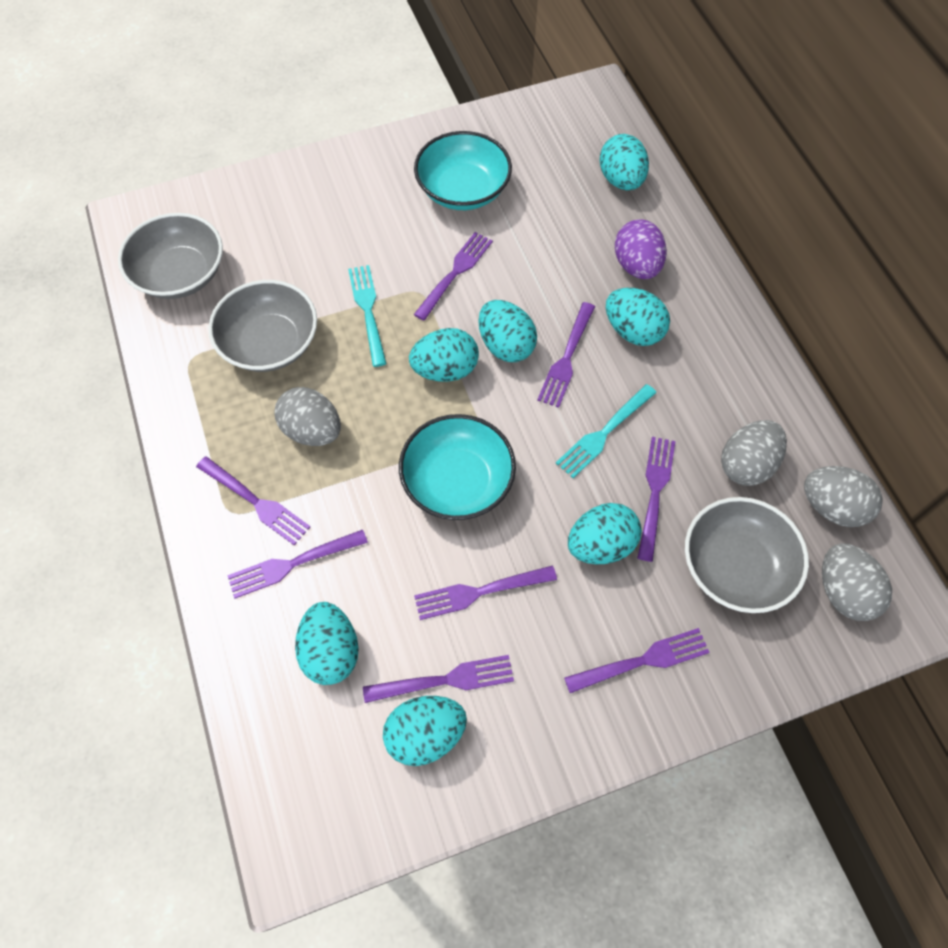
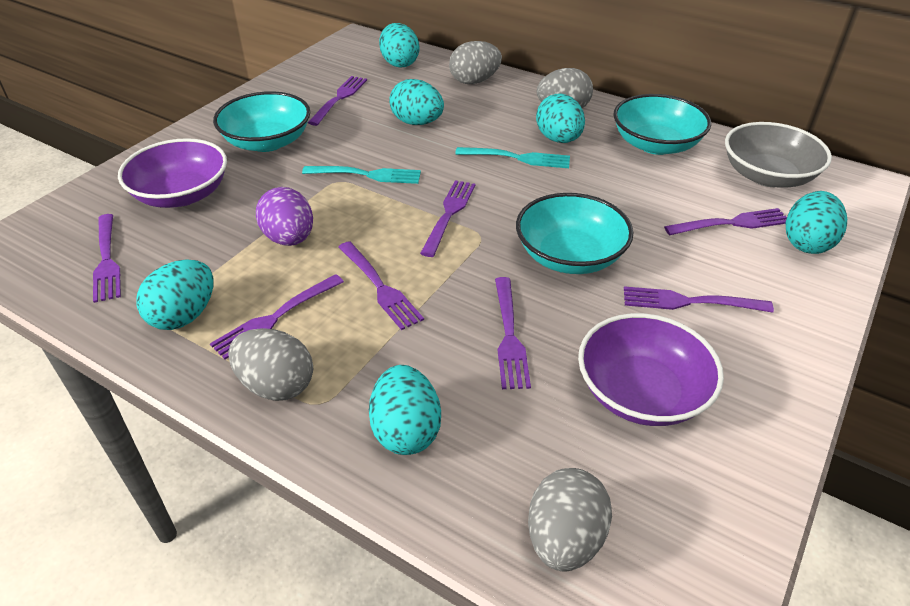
grey bowl: 3 -> 1
purple bowl: 0 -> 2
turquoise bowl: 2 -> 3
turquoise egg: 7 -> 6

